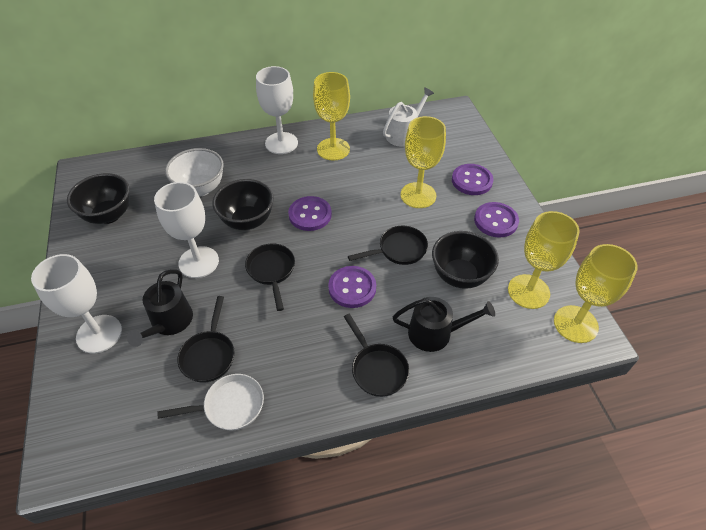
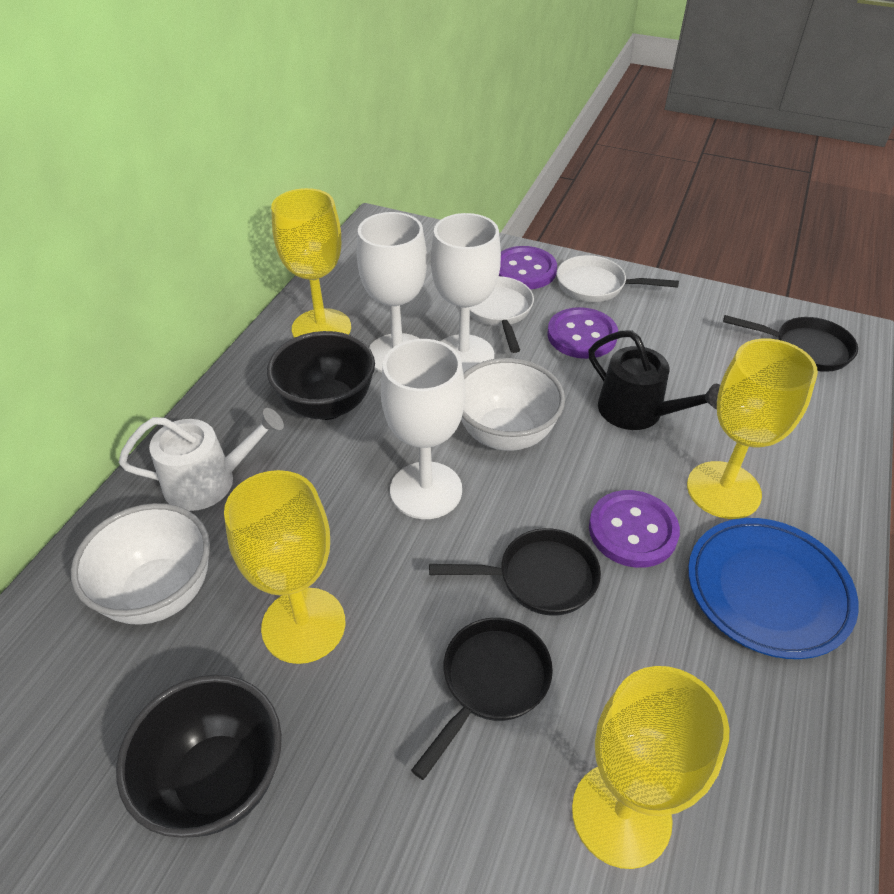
black bowl: 3 -> 2
black pan: 4 -> 3
black watering can: 2 -> 1
blue plate: 0 -> 1
purple button: 4 -> 3
white bowl: 1 -> 2
white pan: 1 -> 2

